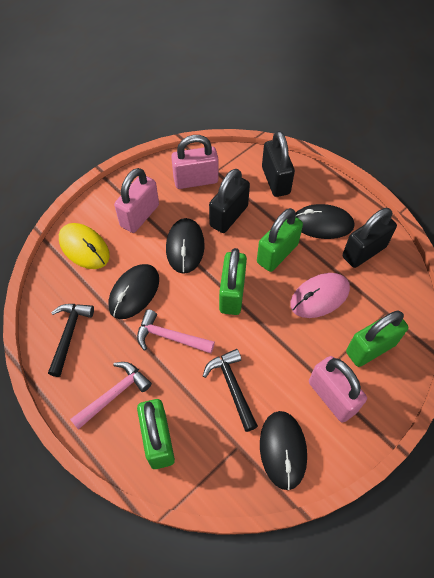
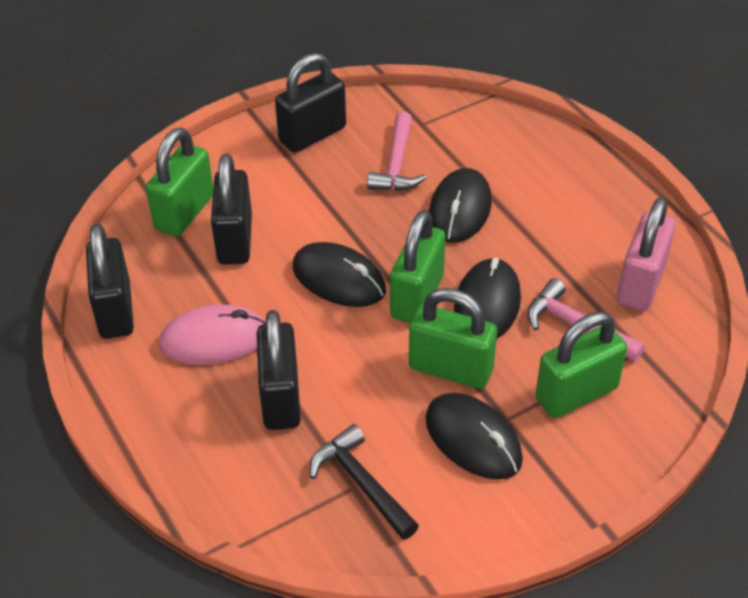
black hammer: 2 -> 1
black padlock: 3 -> 4
pink padlock: 3 -> 1
yellow mouse: 1 -> 0

